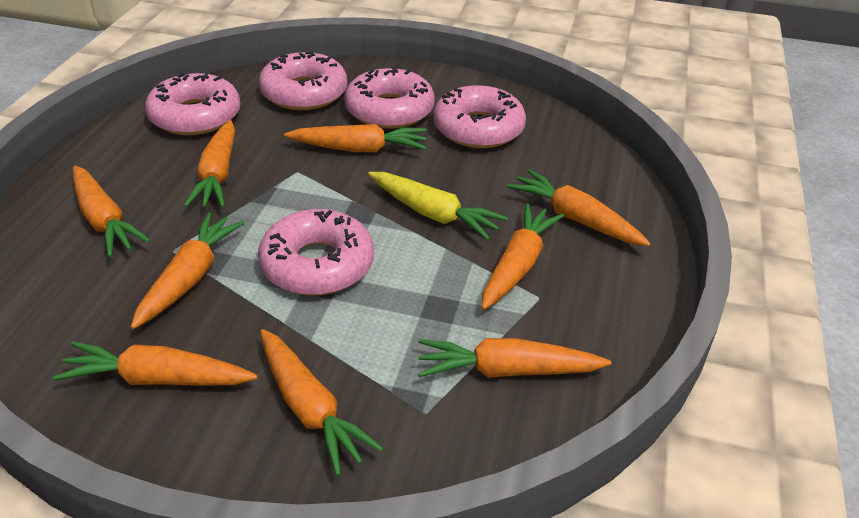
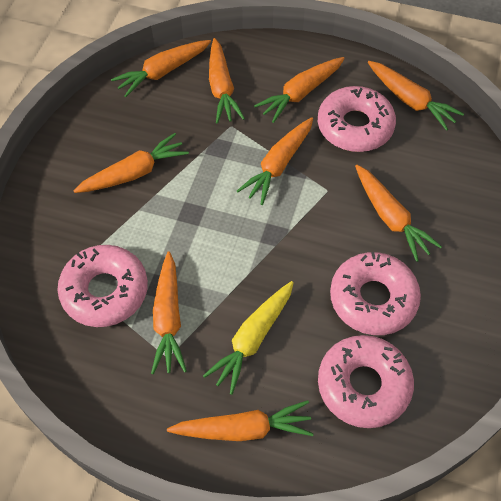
pink donut: 5 -> 4

